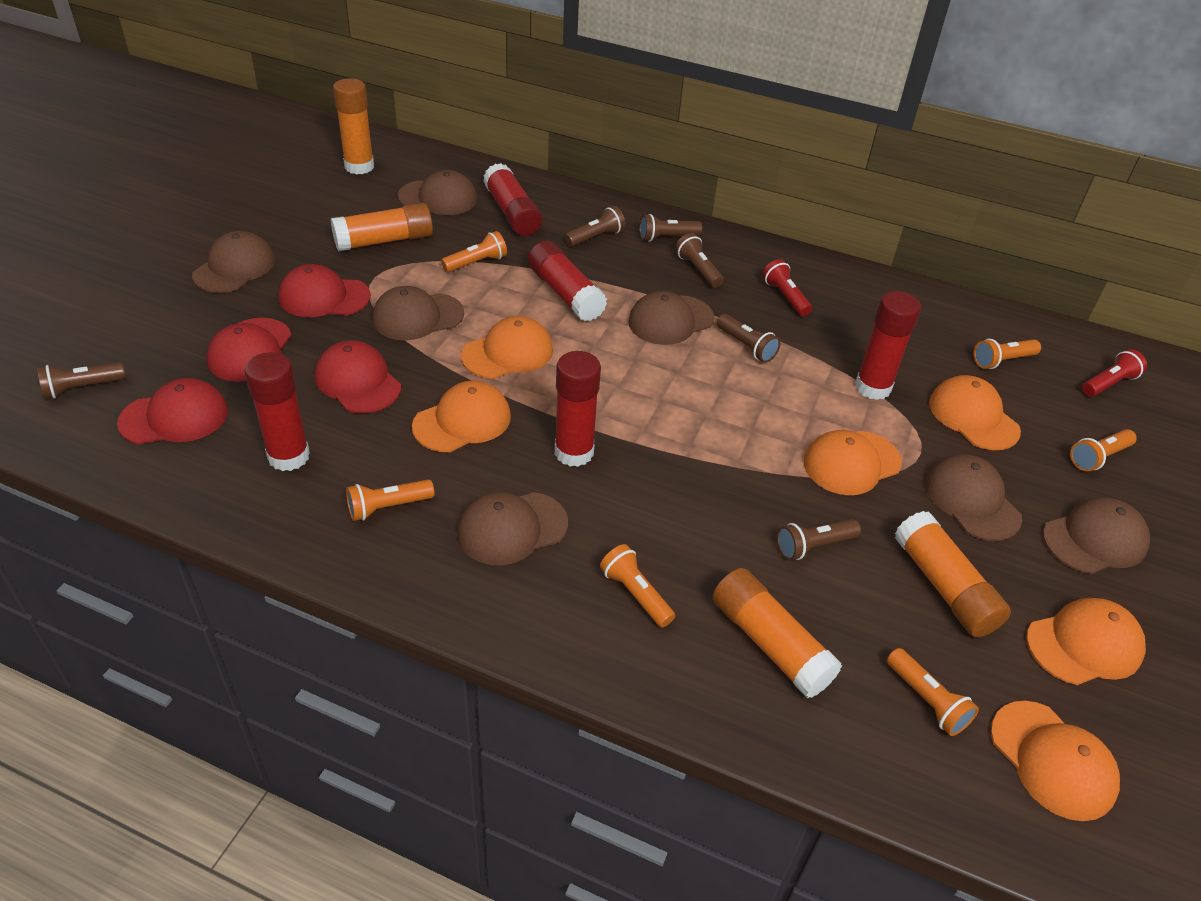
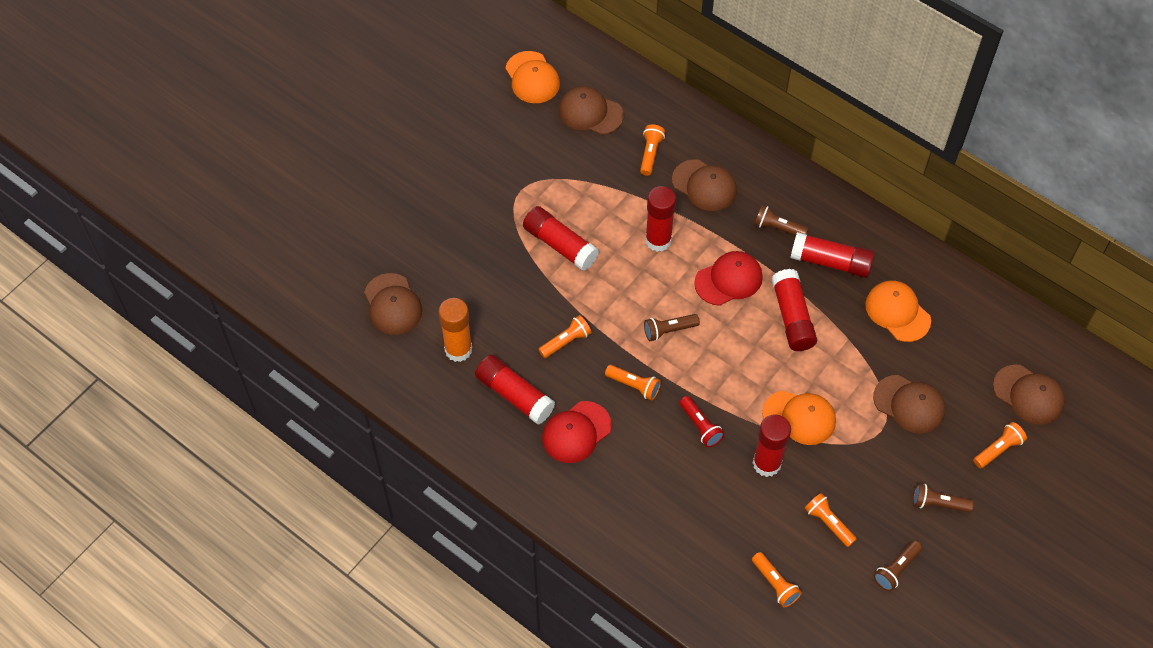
brown cap: 7 -> 5
brown flashlight: 6 -> 4
orange cap: 6 -> 3
orange glue stick: 4 -> 1
red cap: 4 -> 2
red flashlight: 2 -> 1
red glue stick: 5 -> 6

